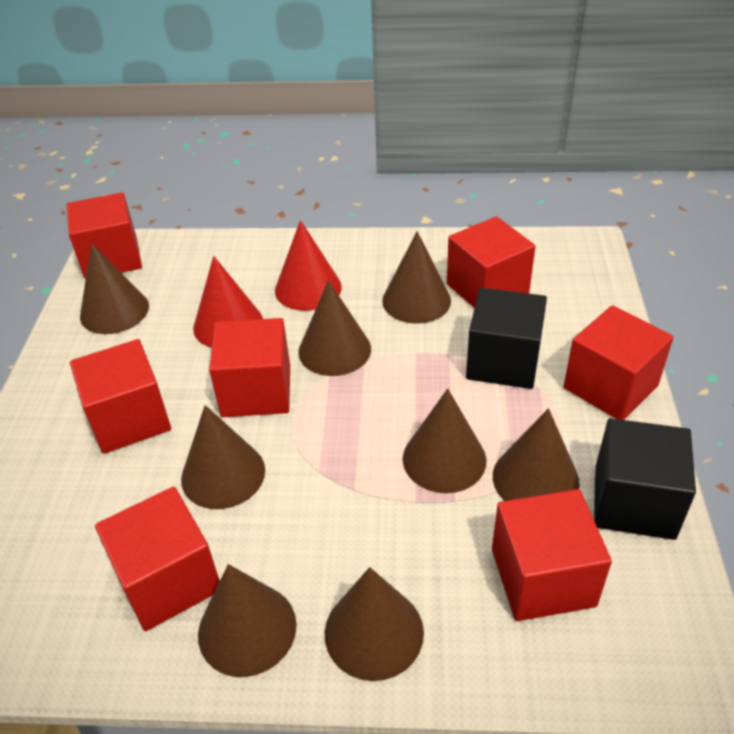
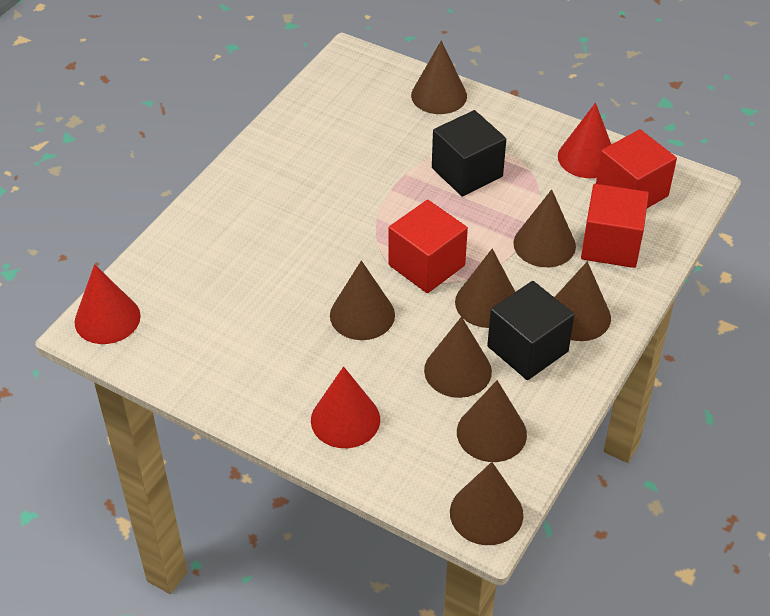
red cone: 2 -> 3
red cube: 7 -> 3

